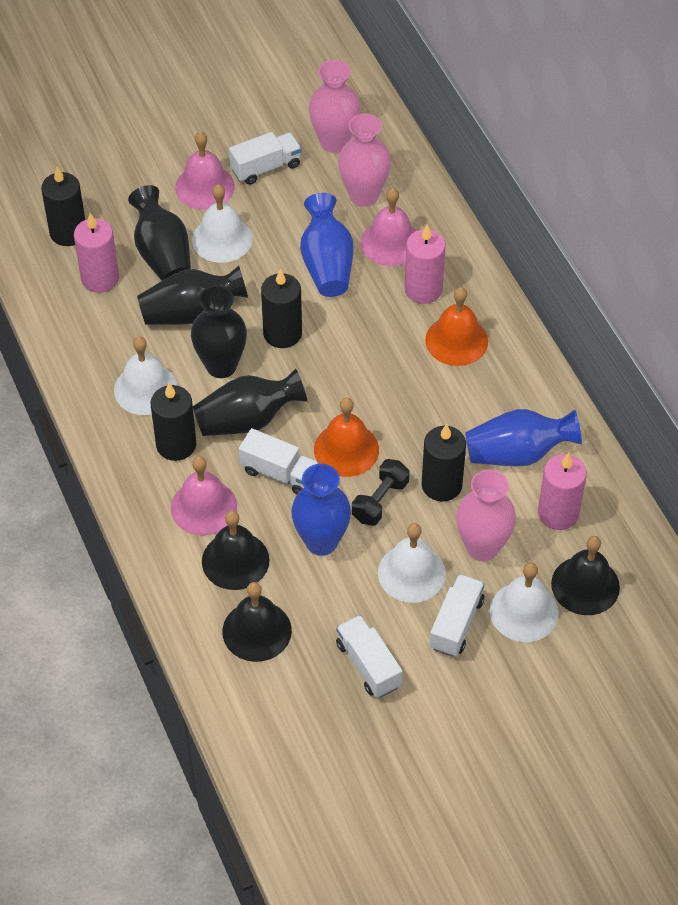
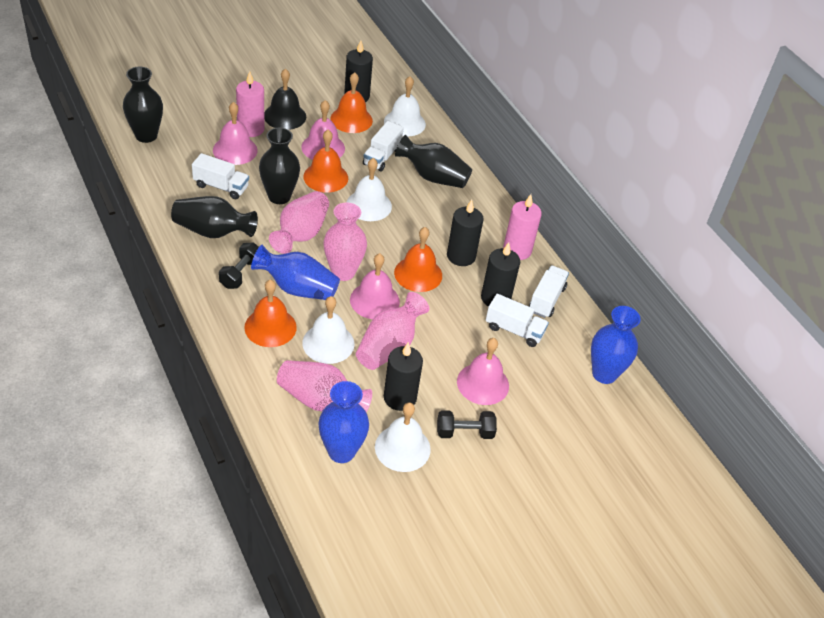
black bell: 3 -> 1
black dumbbell: 1 -> 2
orange bell: 2 -> 4
pink bell: 3 -> 4
pink candle: 3 -> 2
pink vase: 3 -> 4

